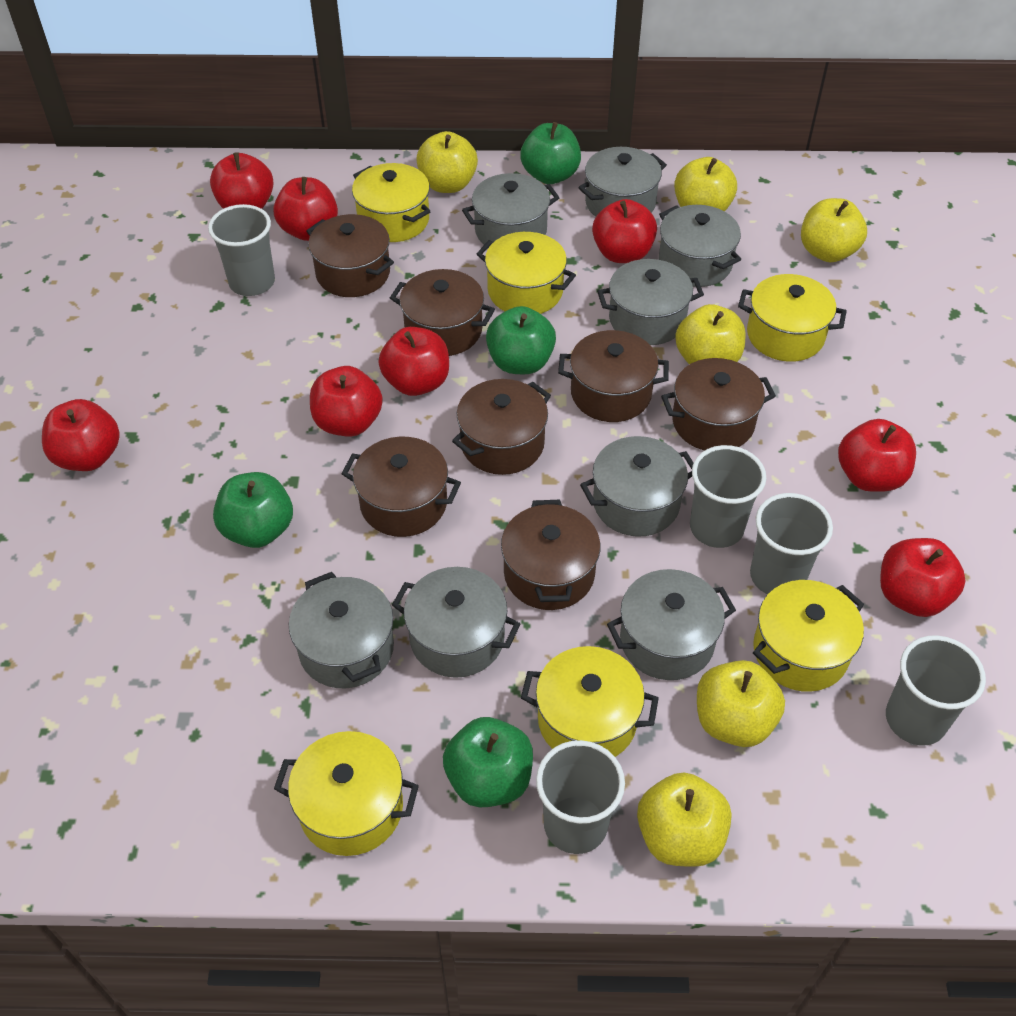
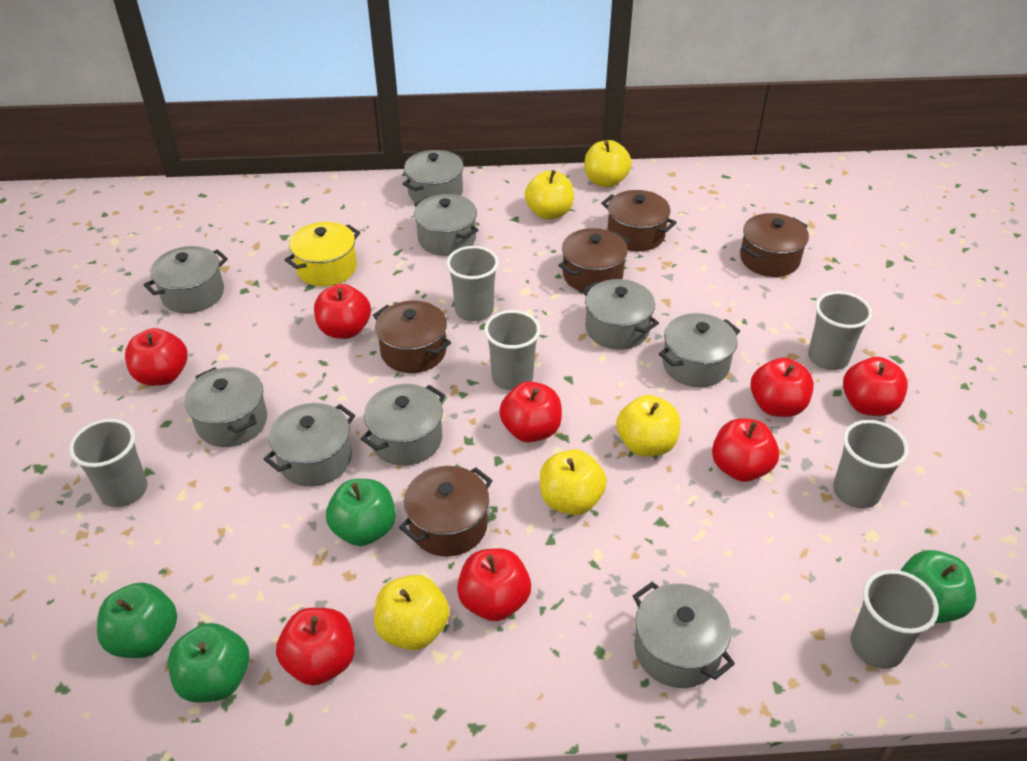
brown pot: 7 -> 5
grey cup: 5 -> 6
grey pot: 8 -> 9
yellow apple: 6 -> 5
yellow pot: 6 -> 1

